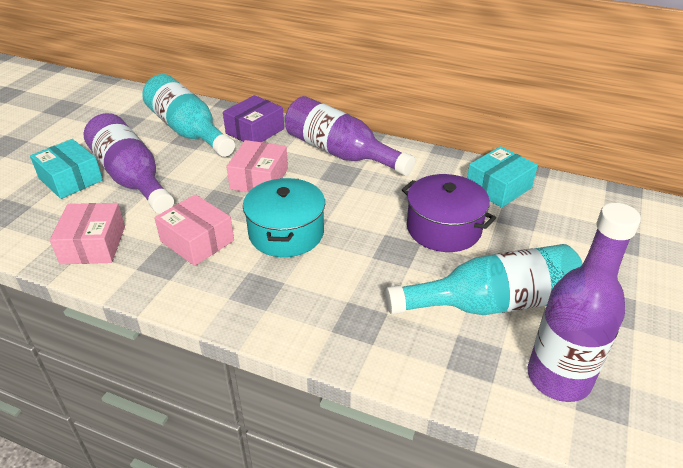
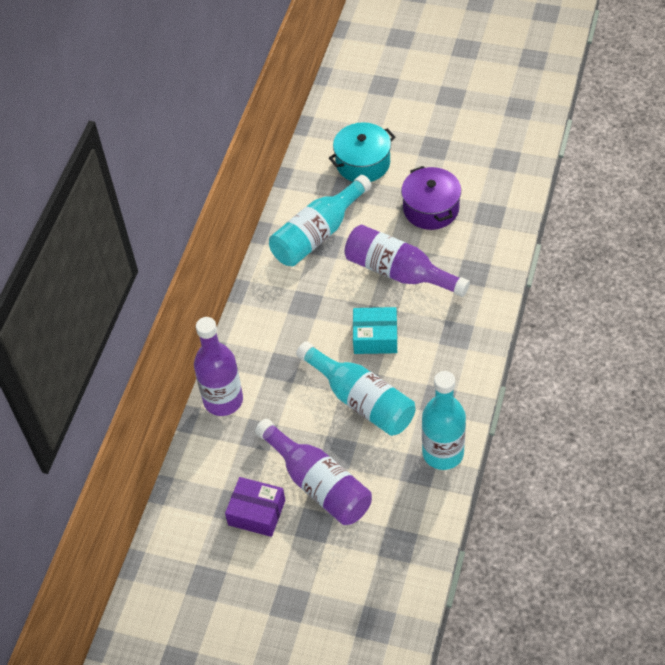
pink box: 3 -> 0
turquoise bottle: 2 -> 3
turquoise box: 2 -> 1

